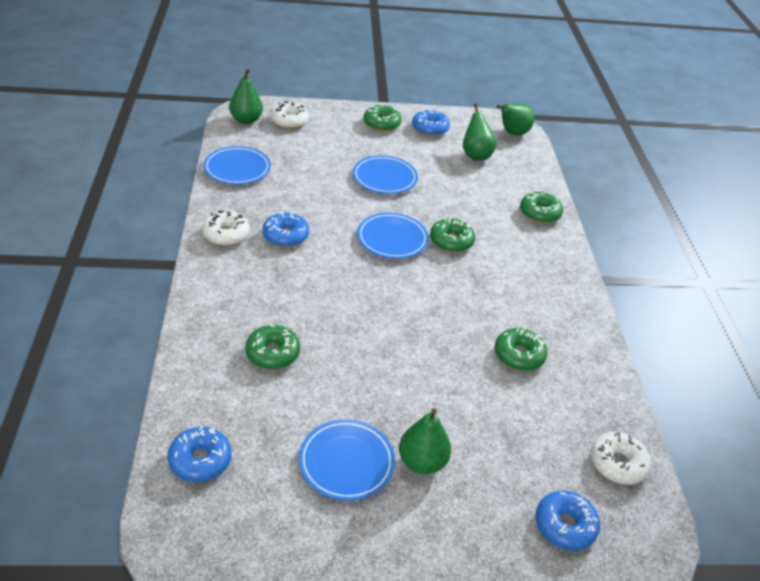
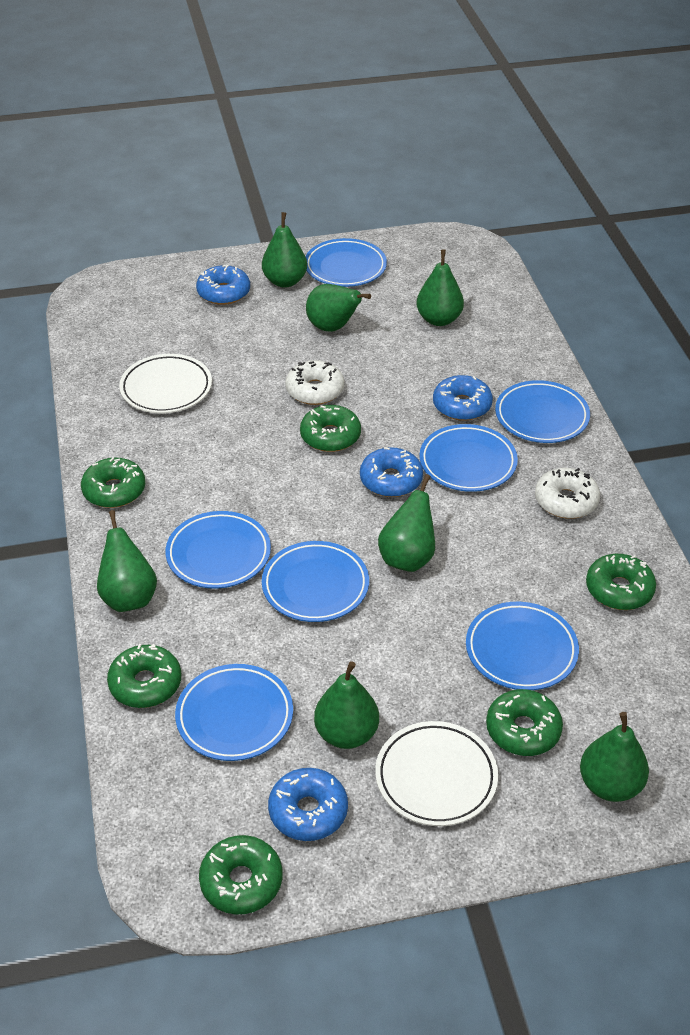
blue plate: 4 -> 7
green donut: 5 -> 6
green pear: 4 -> 7
white donut: 3 -> 2
white plate: 0 -> 2

